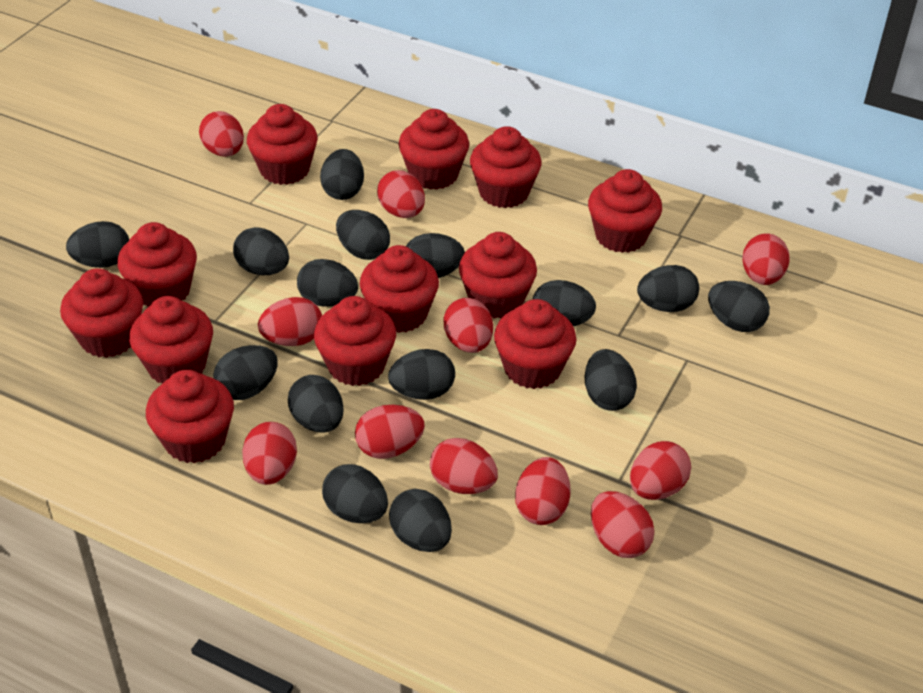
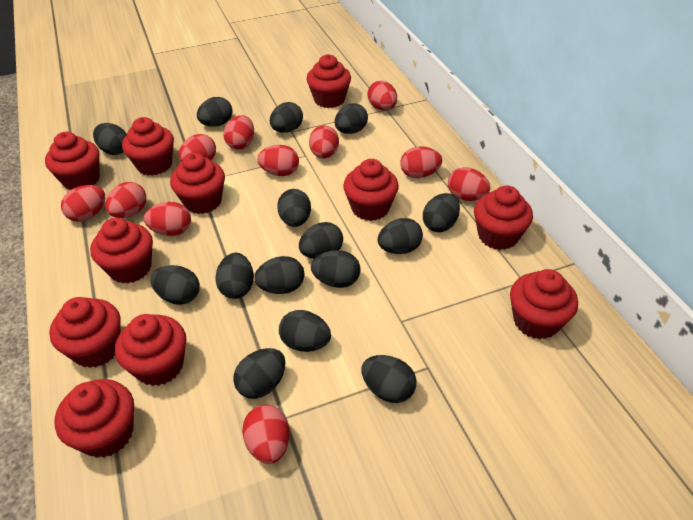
red cupcake: 12 -> 11

